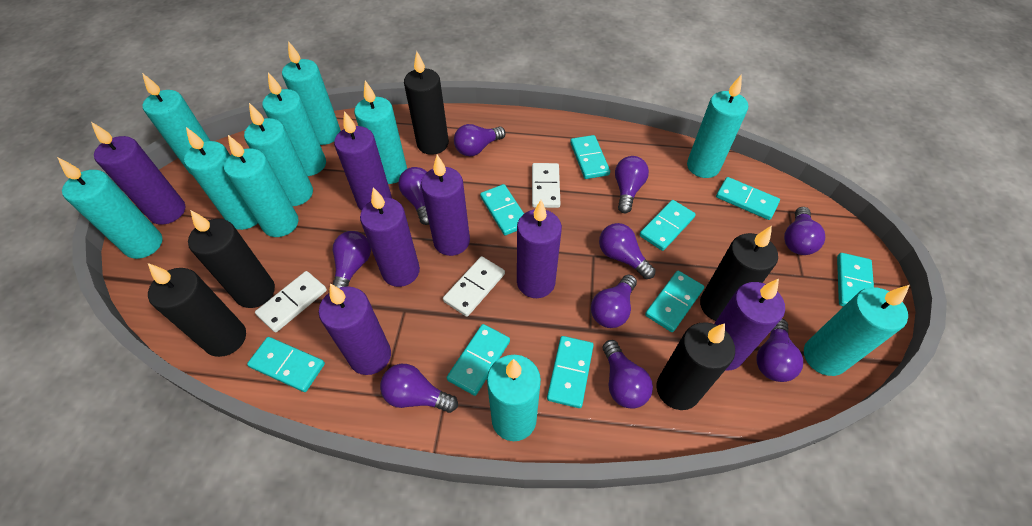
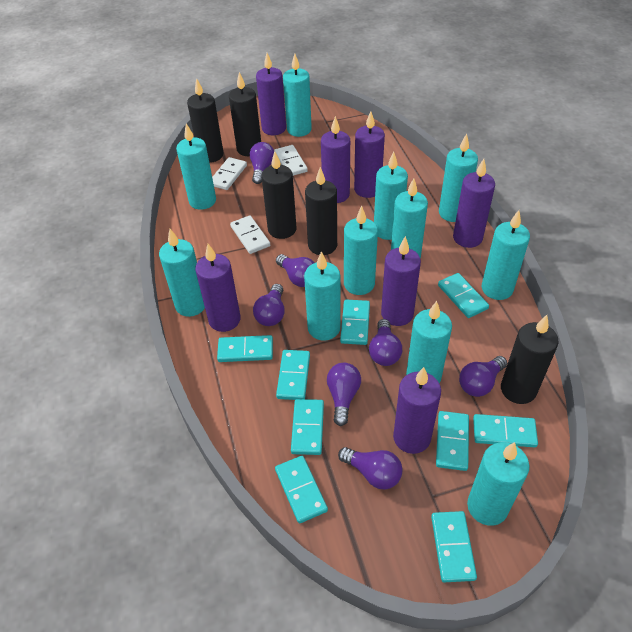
purple light bulb: 10 -> 7

